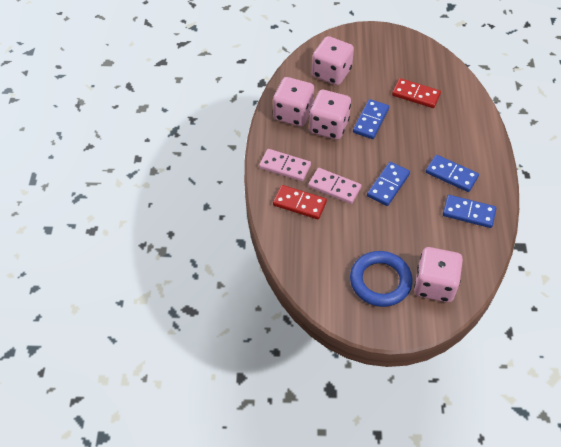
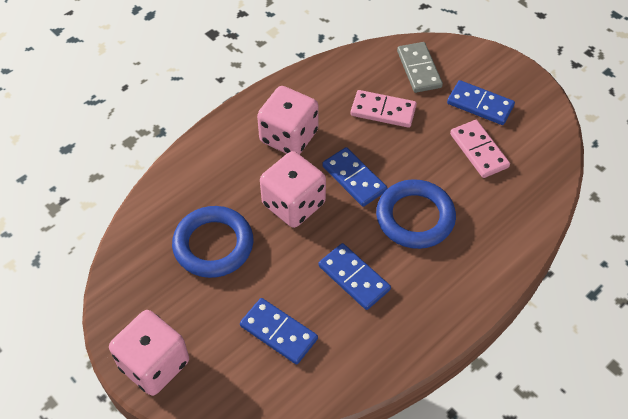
blue ring: 1 -> 2
grey domino: 0 -> 1
pink dice: 4 -> 3
red domino: 2 -> 0

